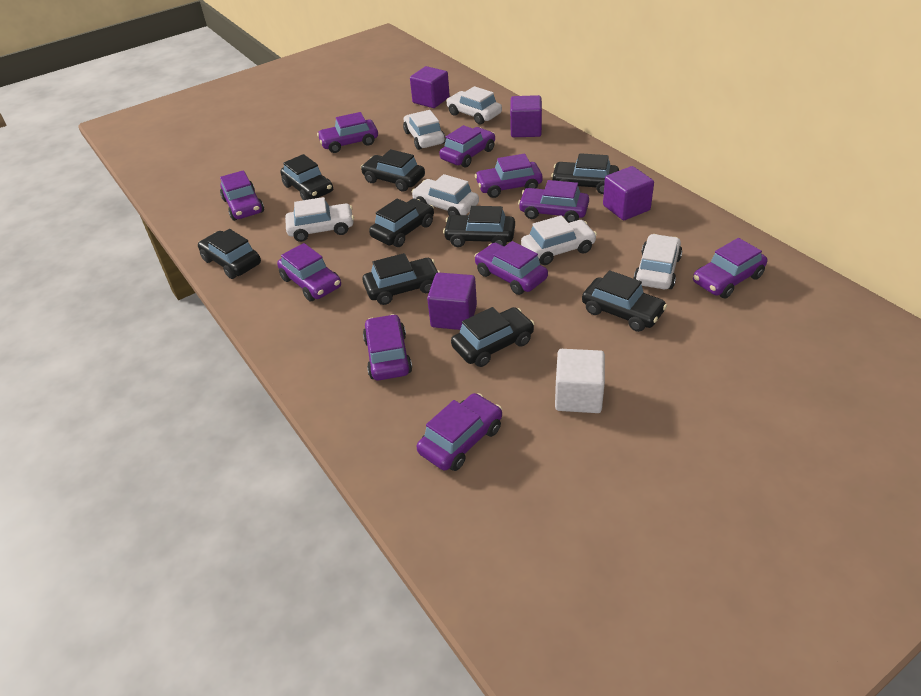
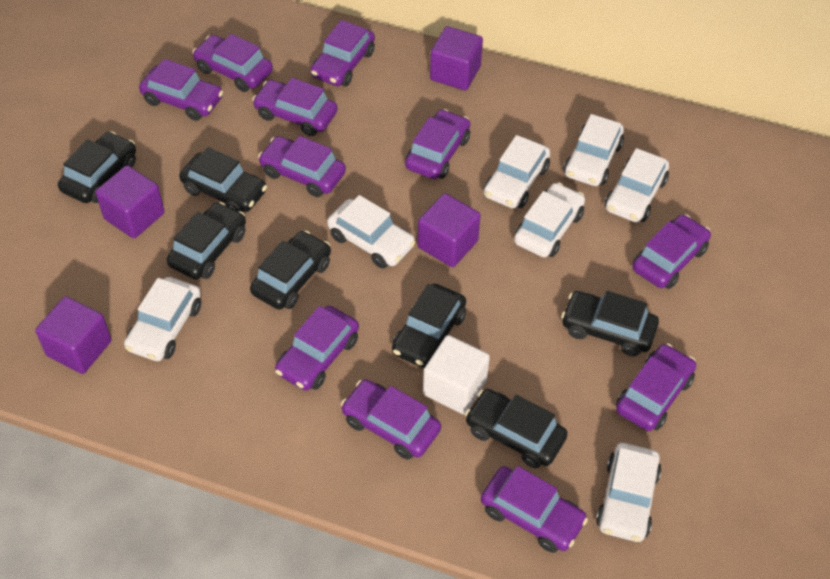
black car: 9 -> 7
purple car: 10 -> 11
white car: 6 -> 7

